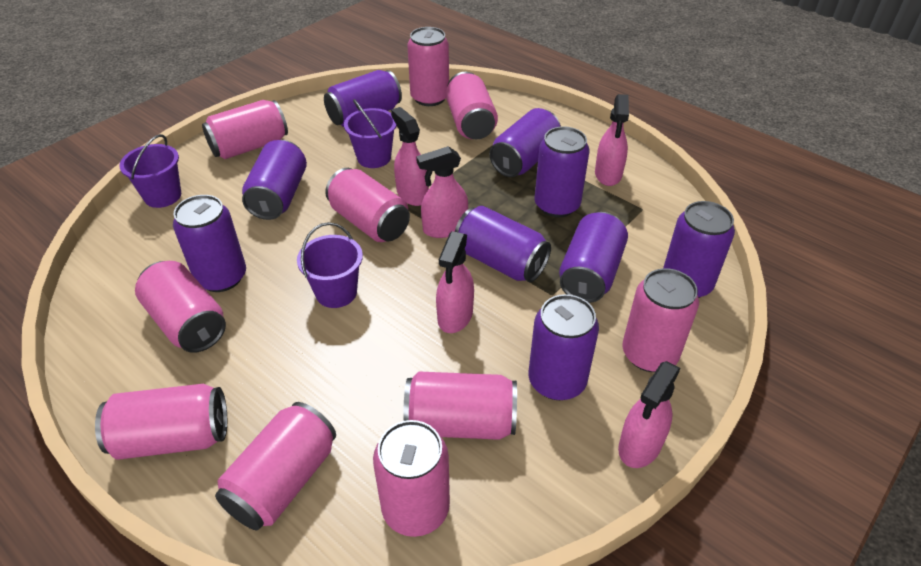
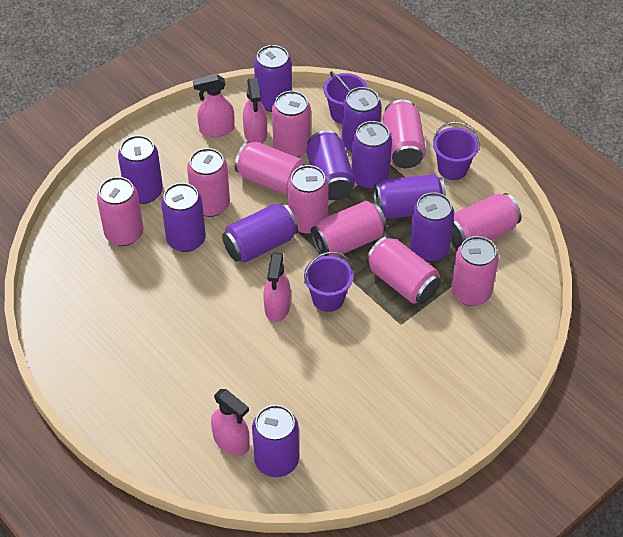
pink spray bottle: 5 -> 4
purple can: 9 -> 10

